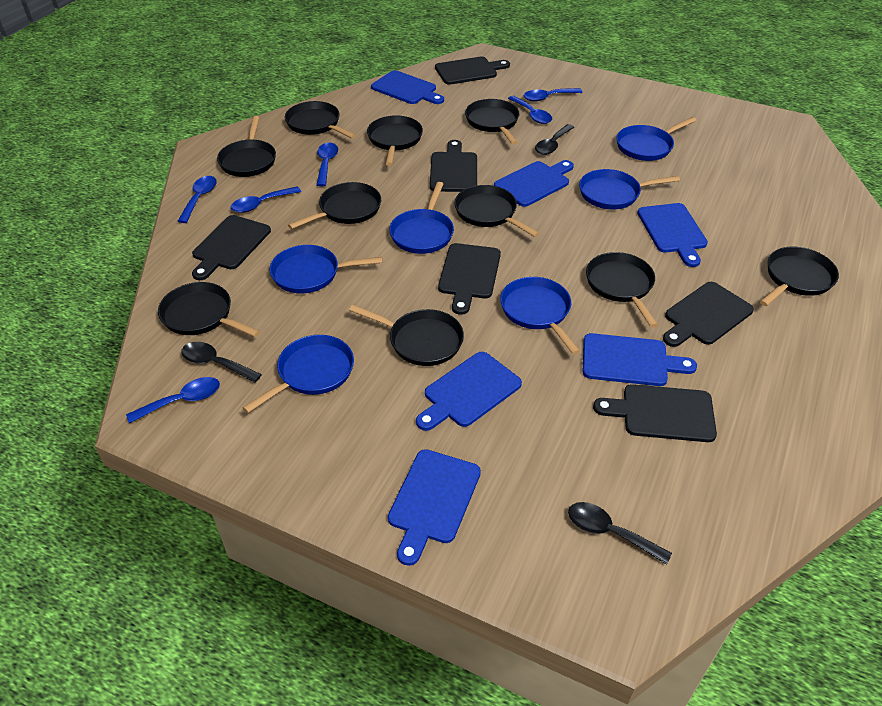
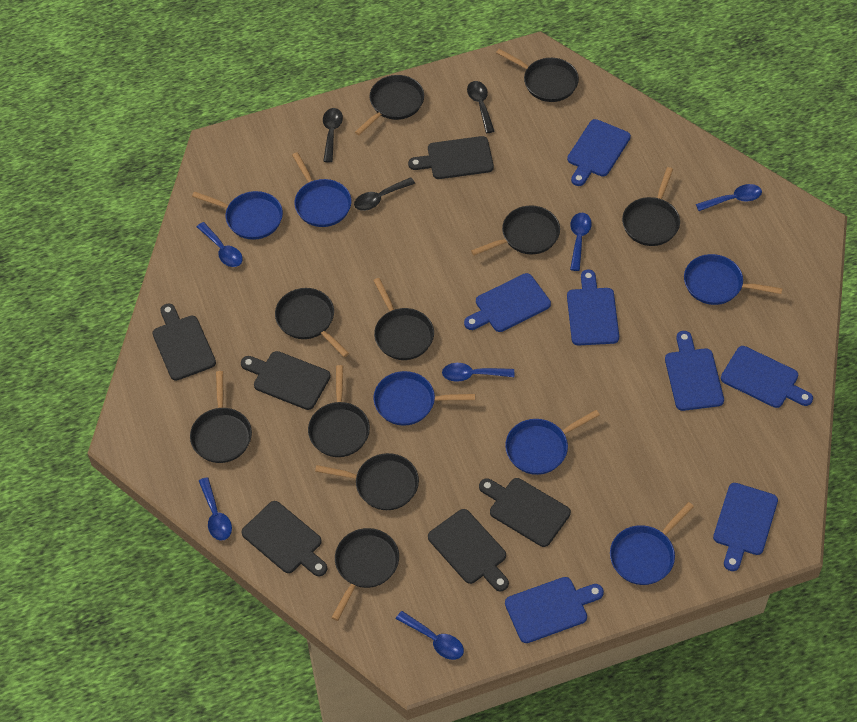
blue cutting board: 6 -> 7

